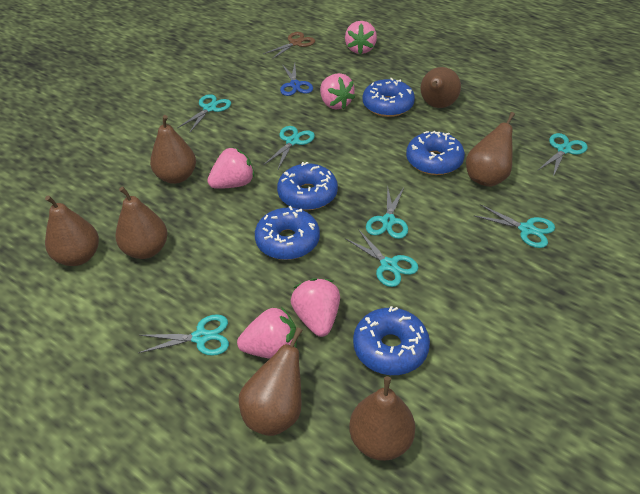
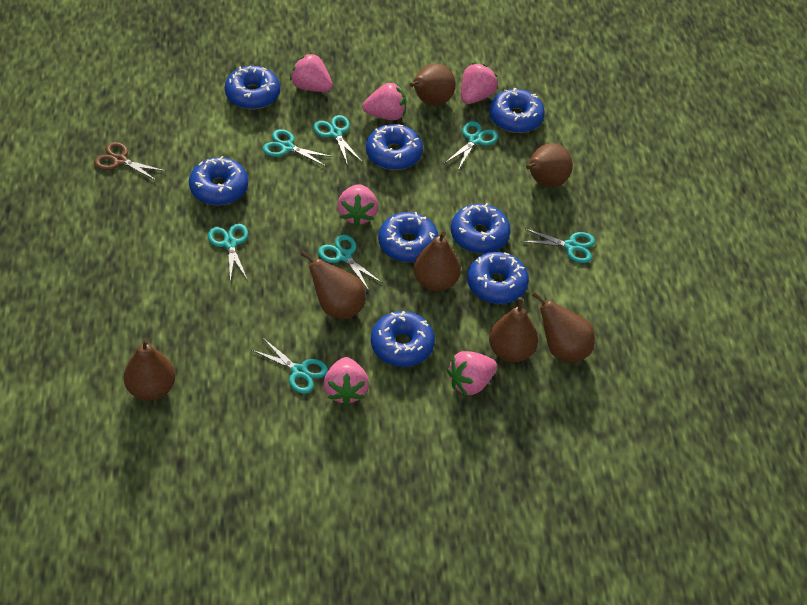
blue donut: 5 -> 8
blue scissors: 1 -> 0
pink strawberry: 5 -> 6

